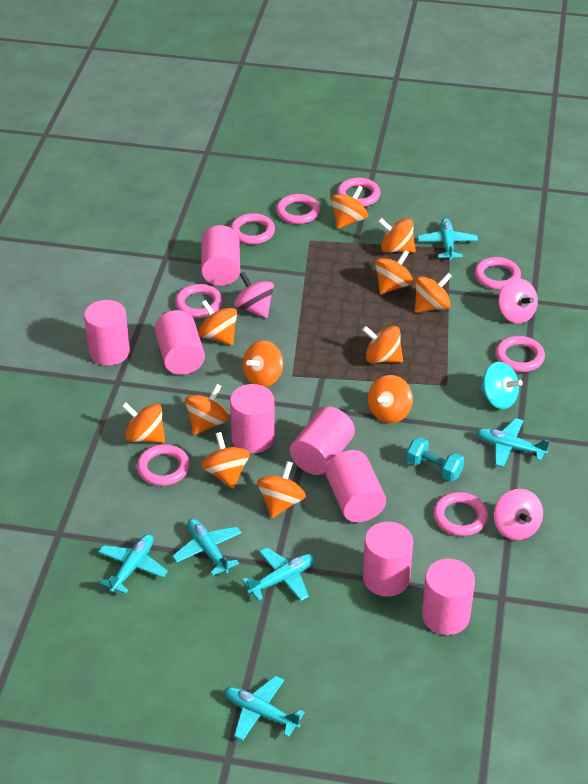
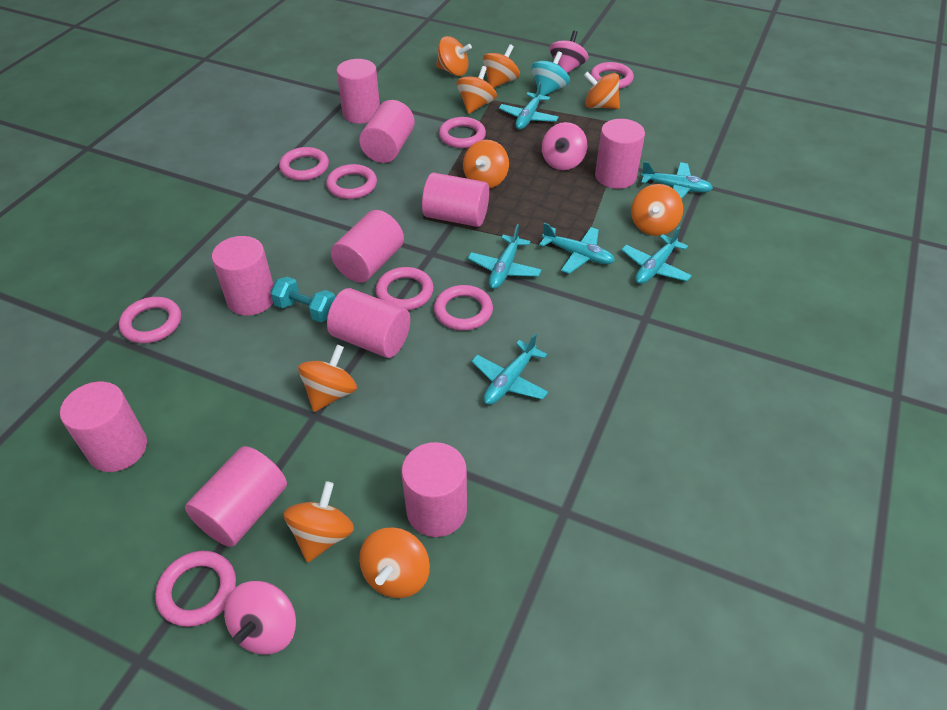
orange spinning top: 12 -> 9
pink cylinder: 8 -> 10

